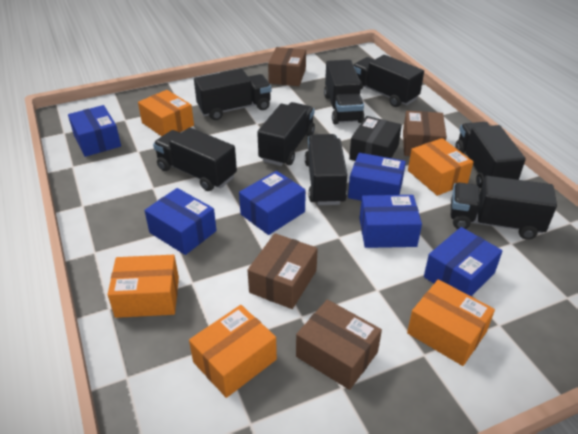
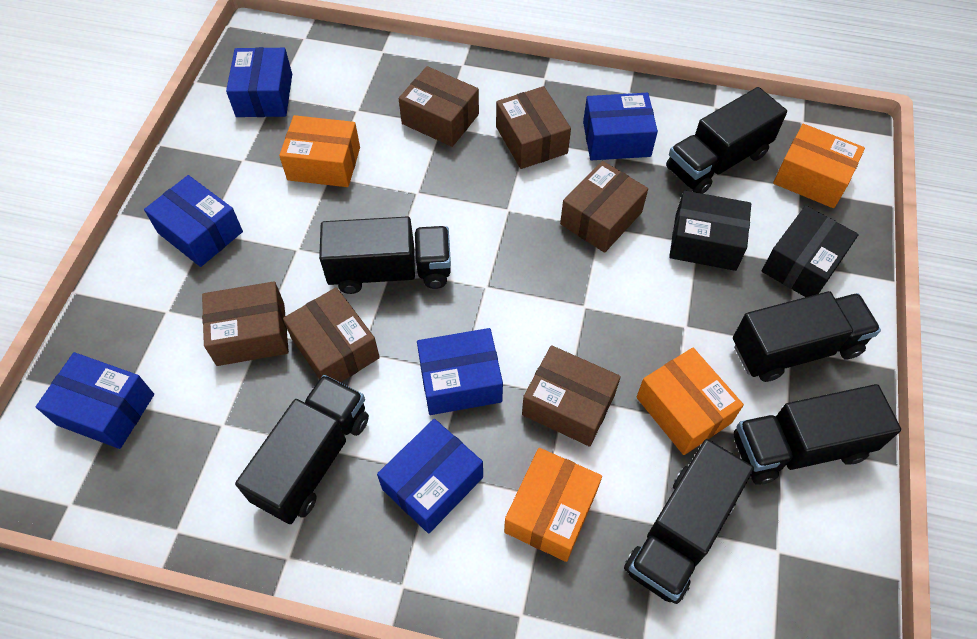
black box: 1 -> 2
black truck: 8 -> 6
brown box: 4 -> 6
orange box: 5 -> 4

